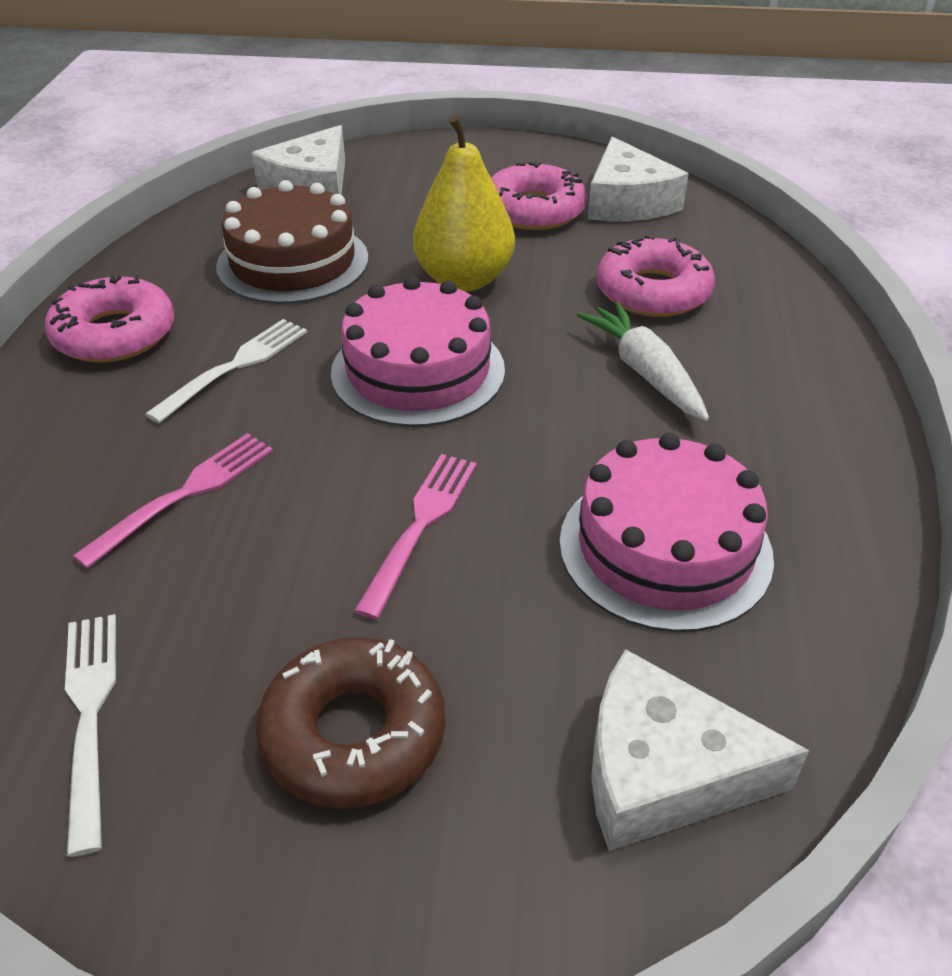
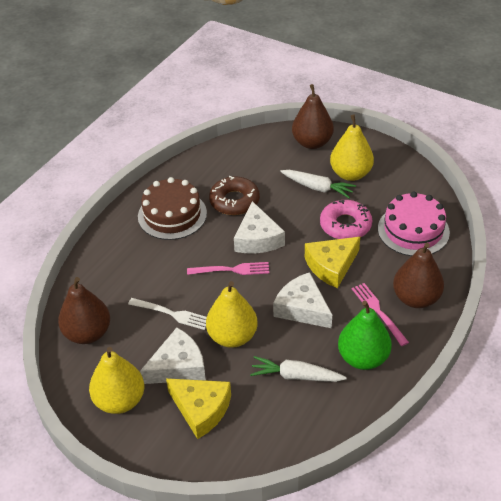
brown pear: 0 -> 3
green pear: 0 -> 1
pink cake: 2 -> 1
pink donut: 3 -> 1
white carrot: 1 -> 2
white fork: 2 -> 1
yellow cheese: 0 -> 2
yellow pear: 1 -> 3

